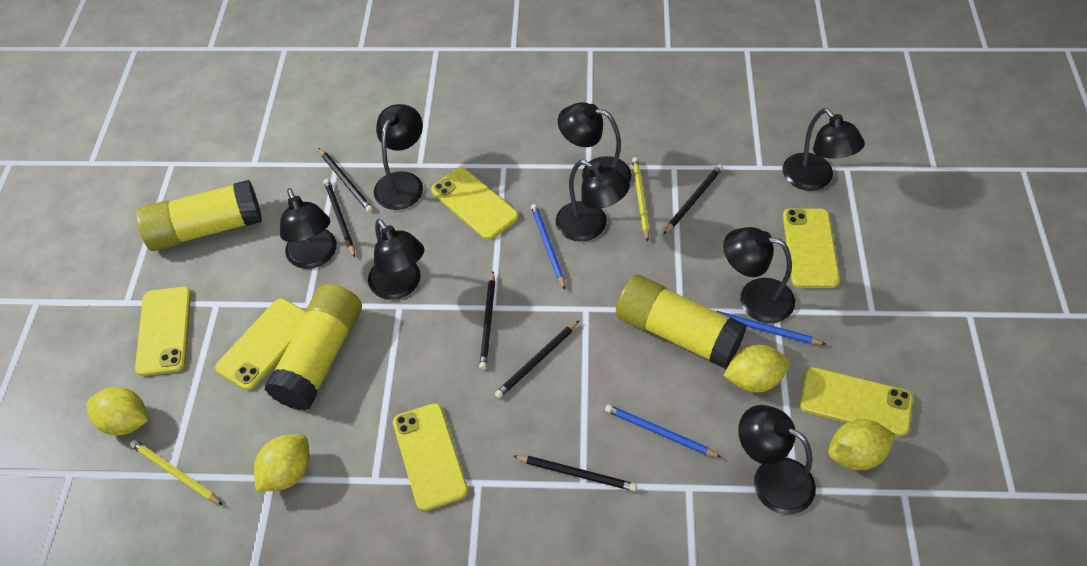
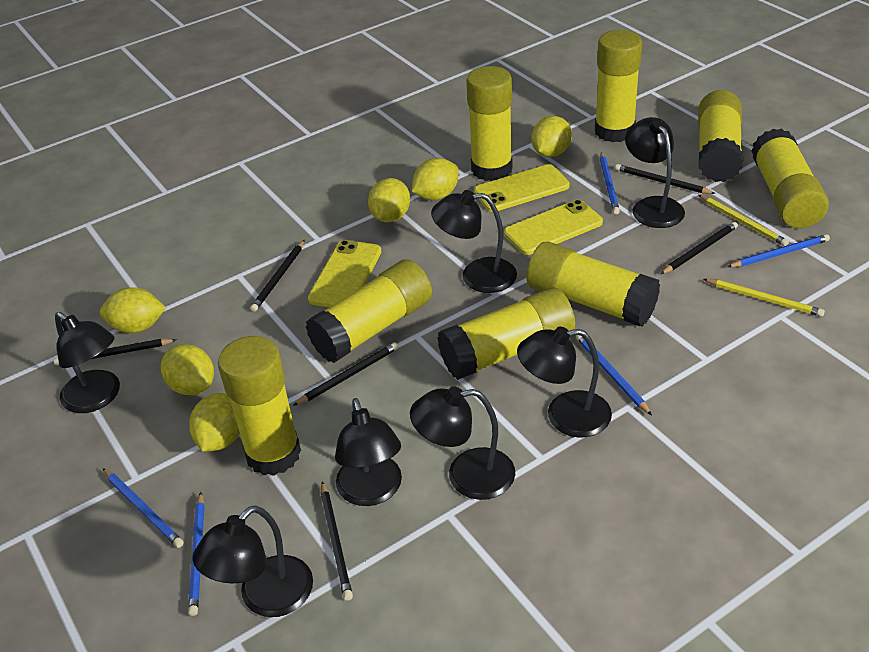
black lamp: 8 -> 7
blue pencil: 3 -> 5
yellow glue stick: 3 -> 8
yellow lemon: 4 -> 6
yellow phone: 6 -> 3

